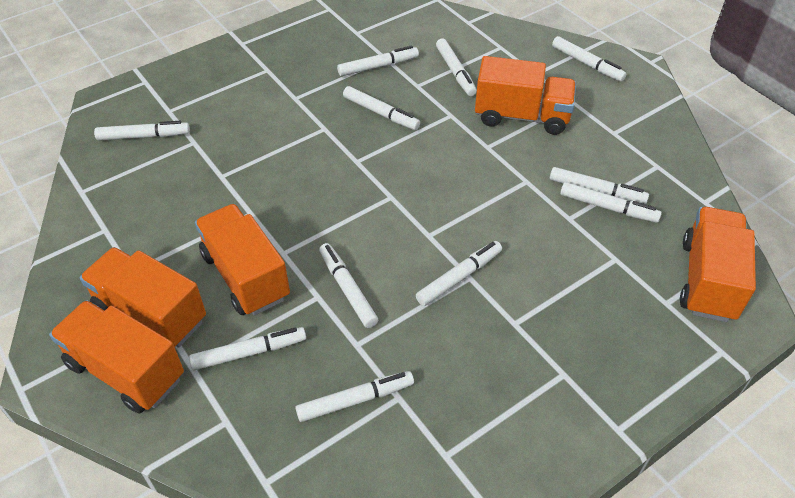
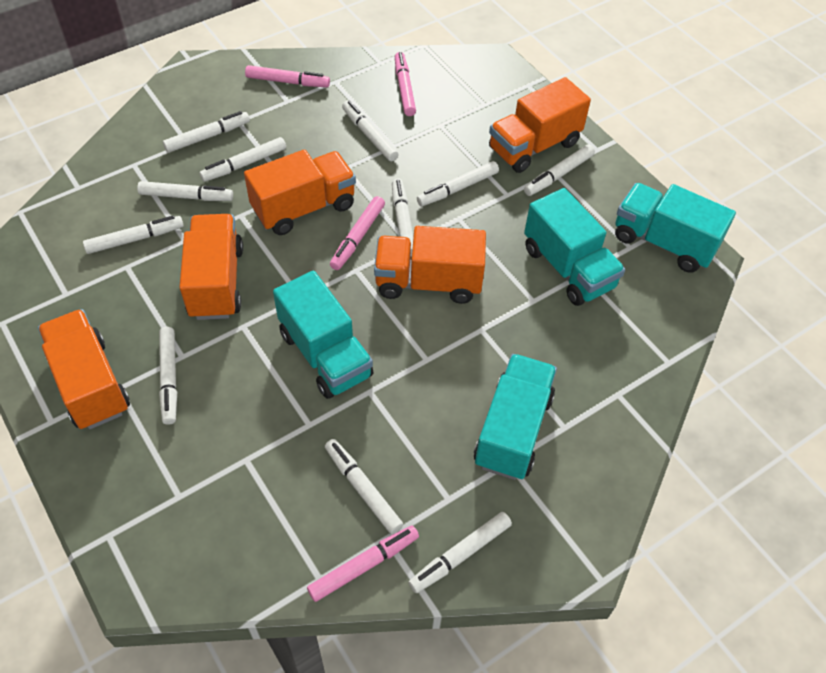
pink marker: 0 -> 4
turquoise truck: 0 -> 4

